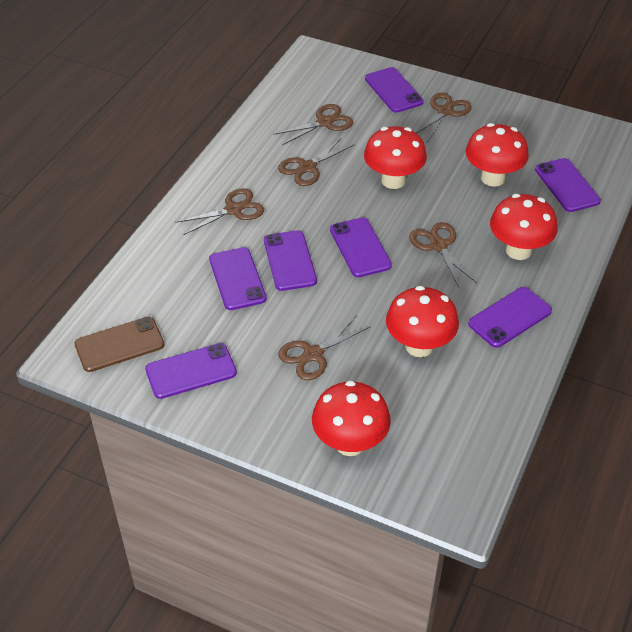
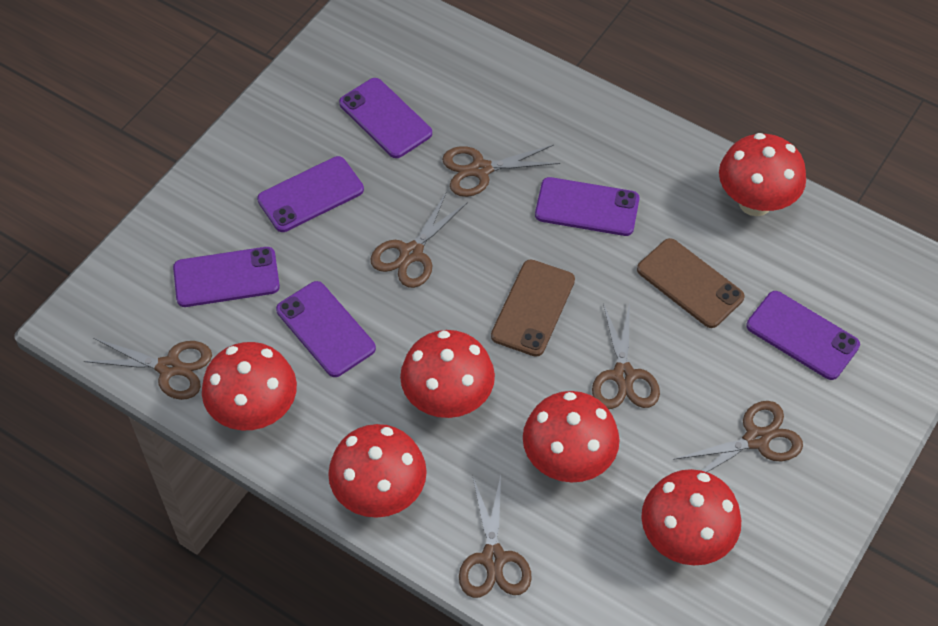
brown phone: 1 -> 2
purple phone: 7 -> 6
red mushroom: 5 -> 6

